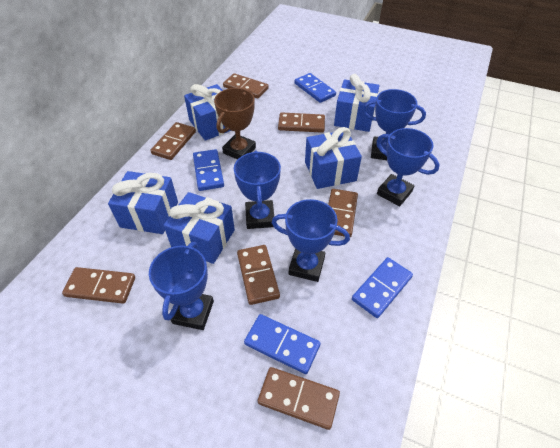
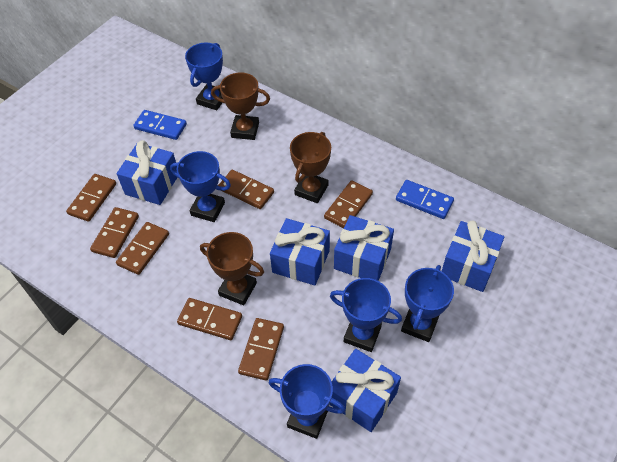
blue domino: 4 -> 2
brown trophy: 1 -> 3

